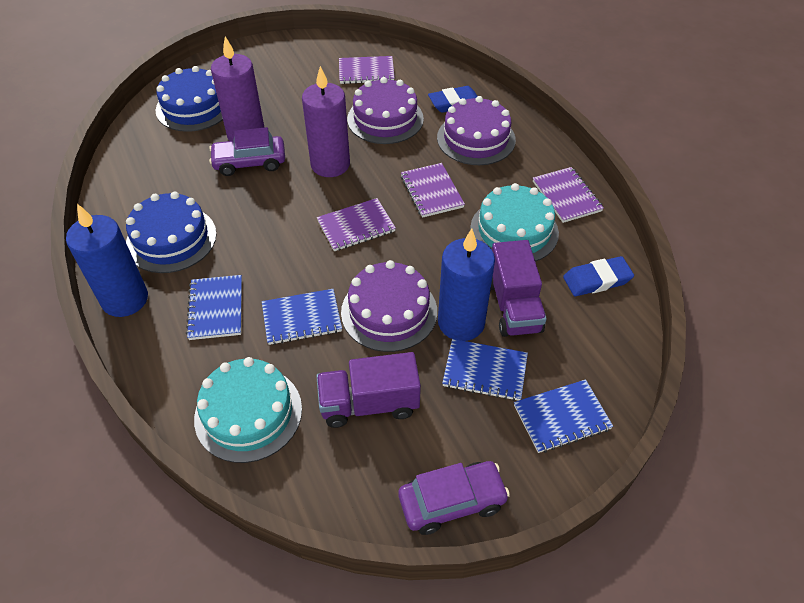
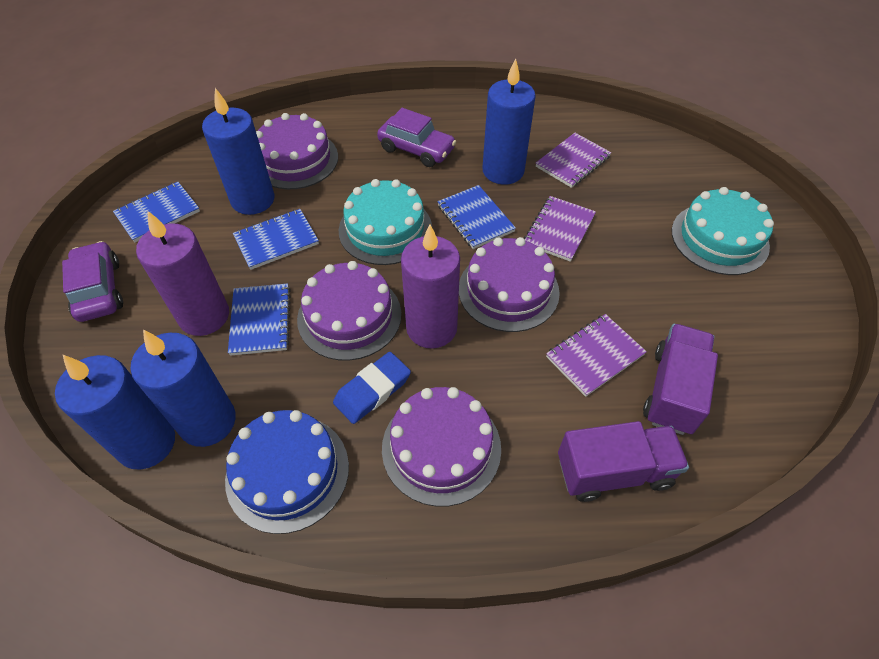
blue cake: 2 -> 1
blue candle: 2 -> 4
blue eraser: 2 -> 1
purple cake: 3 -> 4
purple notebook: 4 -> 3

